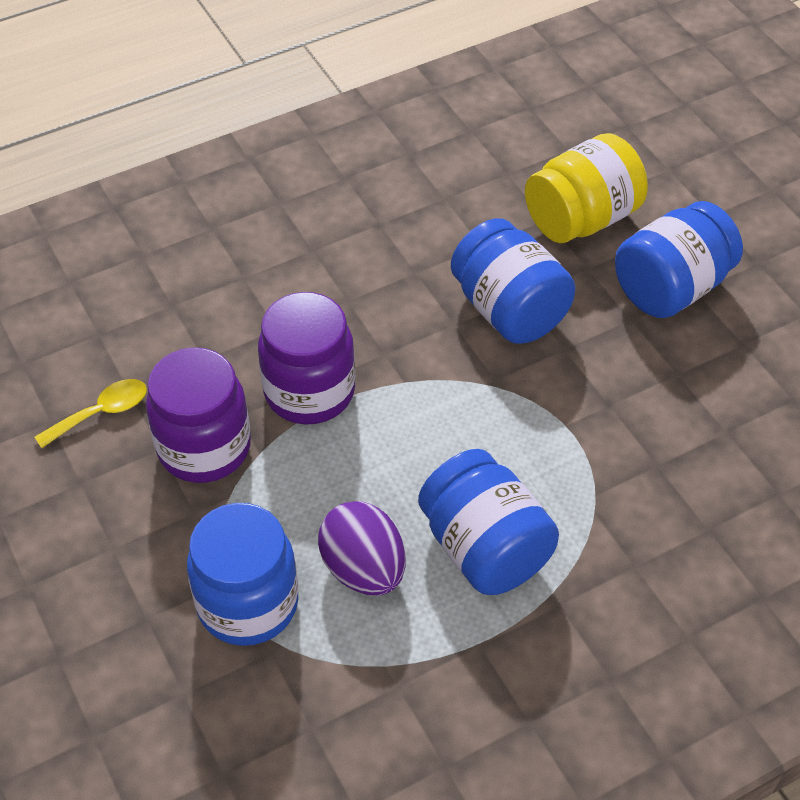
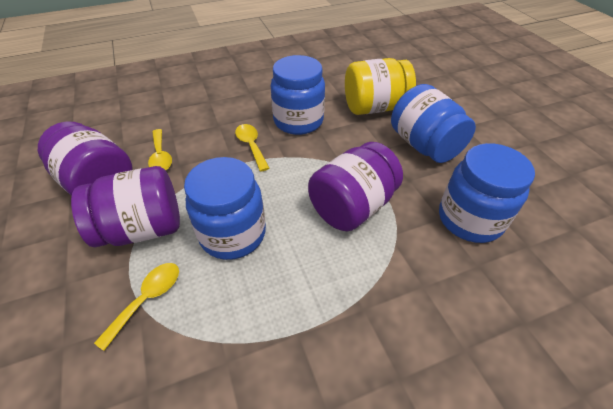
purple egg: 1 -> 0
purple jar: 2 -> 3
yellow spoon: 1 -> 3

